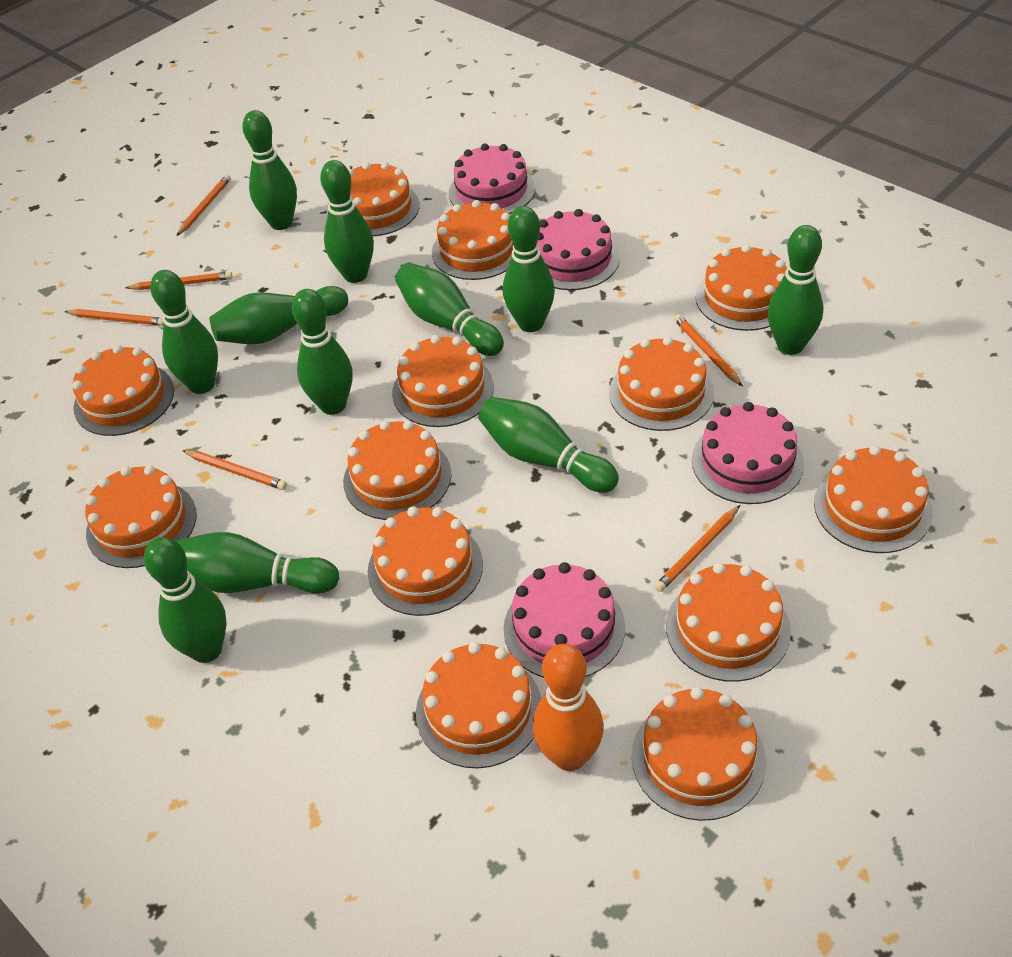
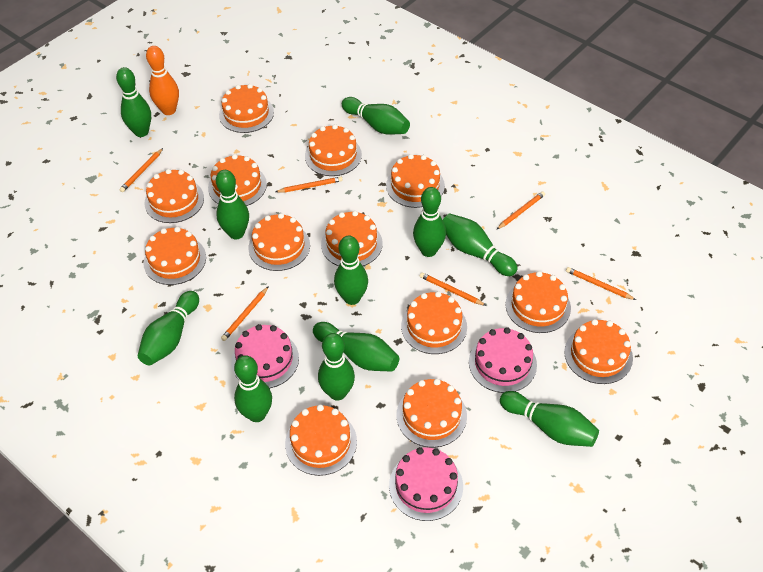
pink cake: 4 -> 3

